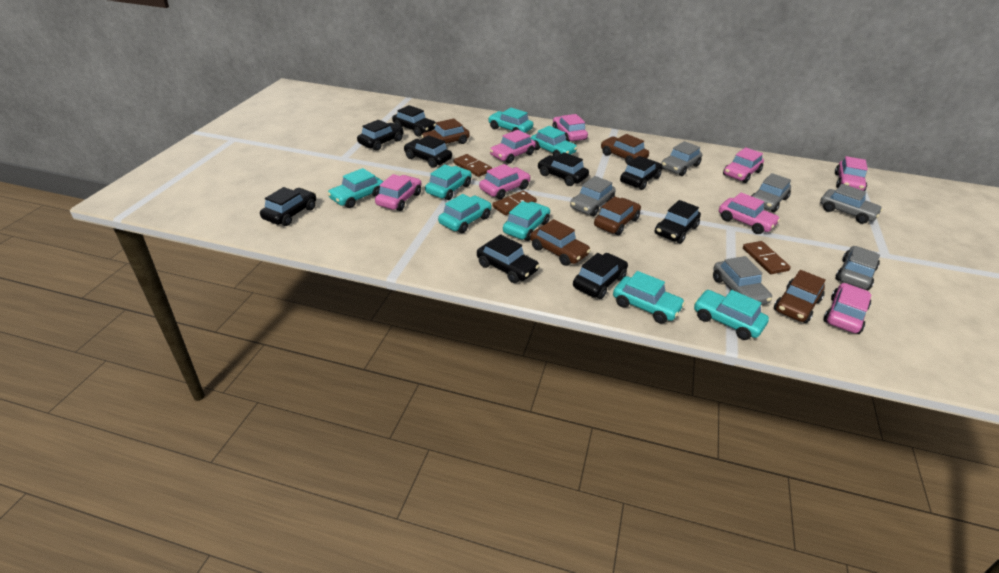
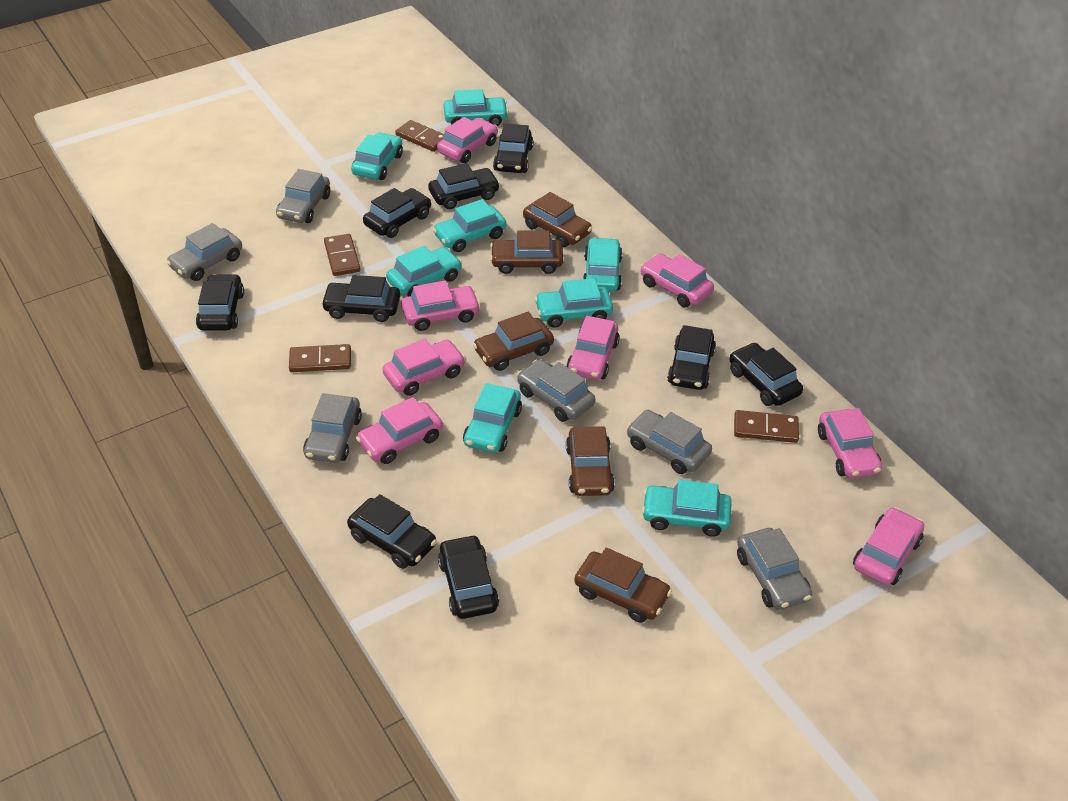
brown domino: 3 -> 4

